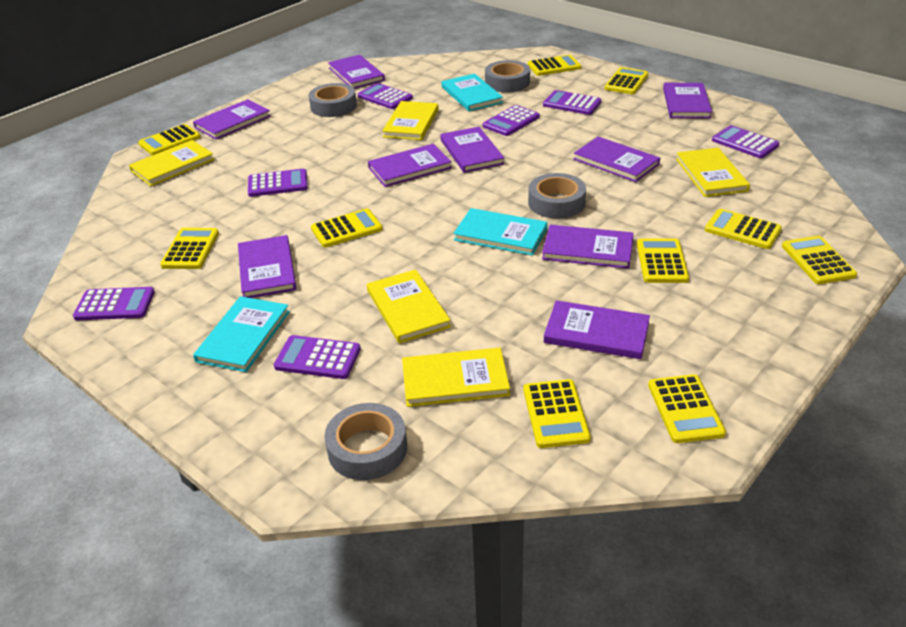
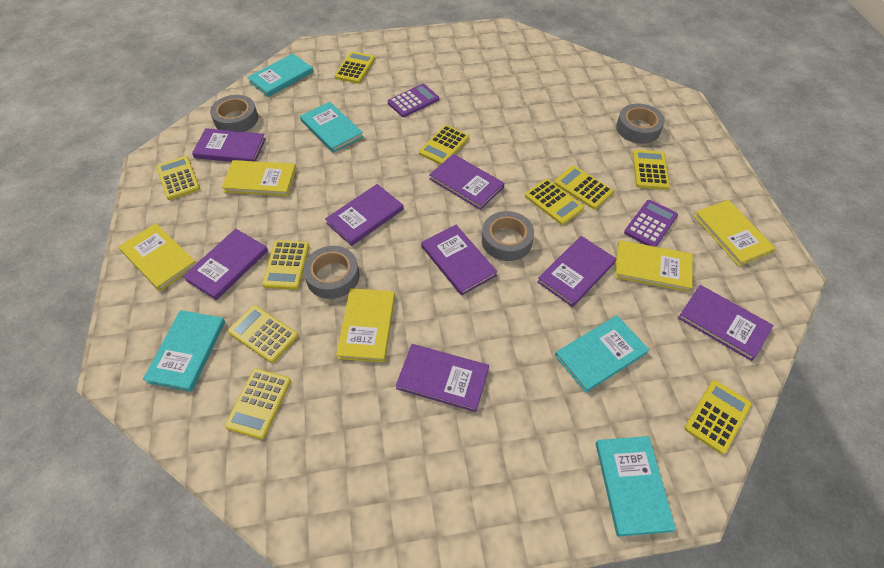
purple book: 9 -> 8
purple calculator: 7 -> 2
turquoise book: 3 -> 5

